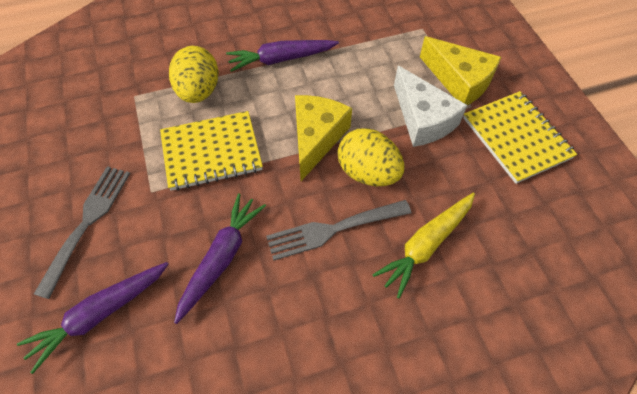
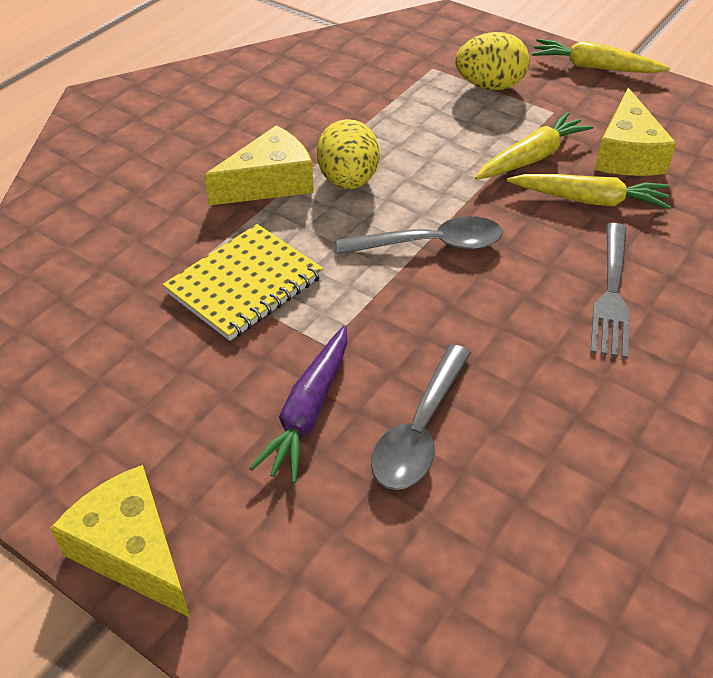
grey fork: 2 -> 1
grey spoon: 0 -> 2
purple carrot: 3 -> 1
white cheese: 1 -> 0
yellow carrot: 1 -> 3
yellow cheese: 2 -> 3
yellow notebook: 2 -> 1

